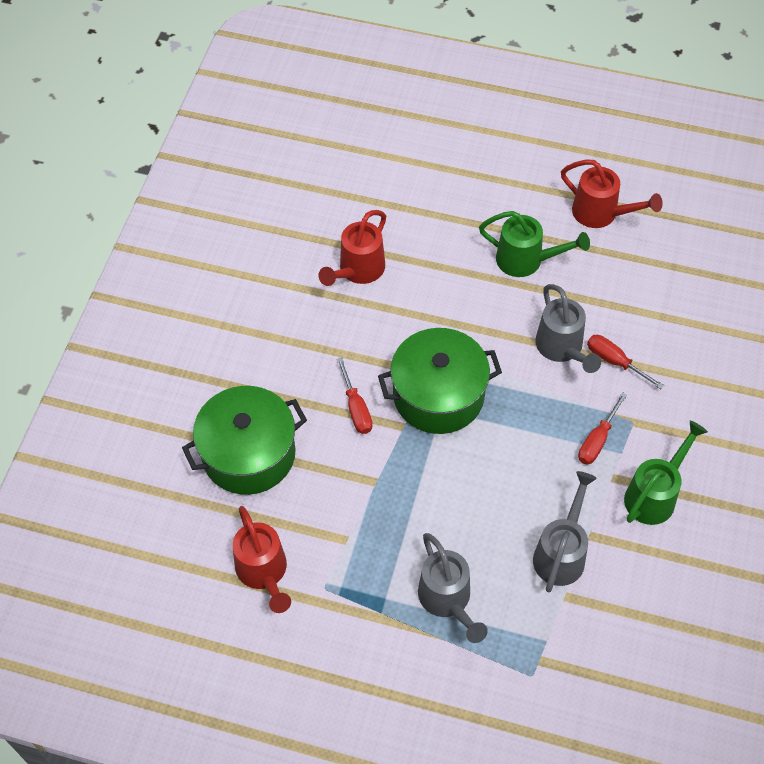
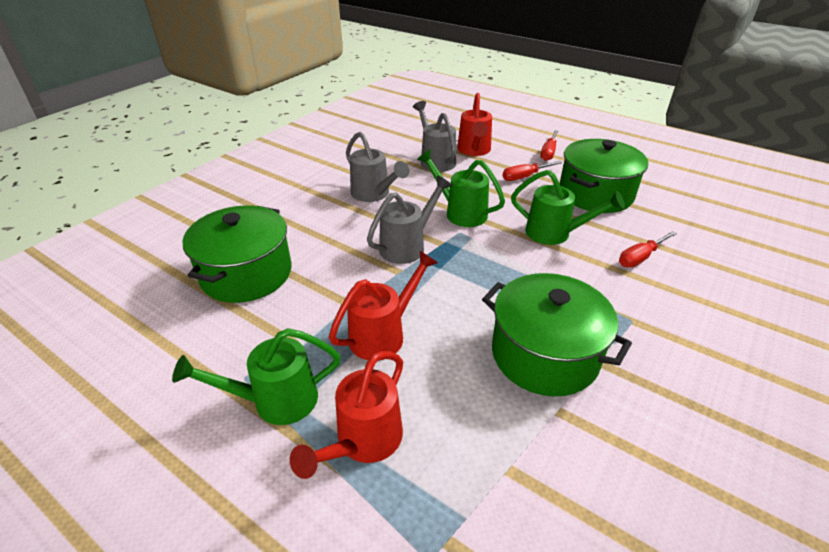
green pot: 2 -> 3
green watering can: 2 -> 3

